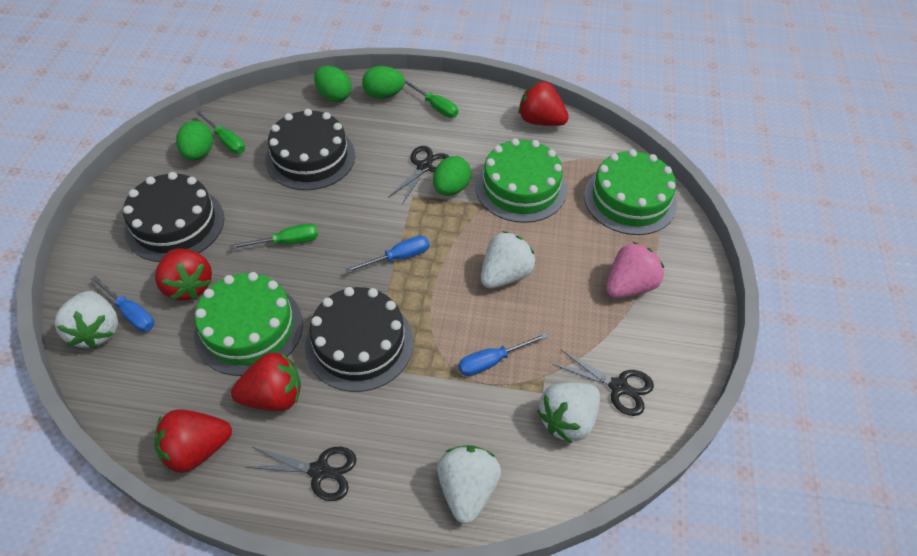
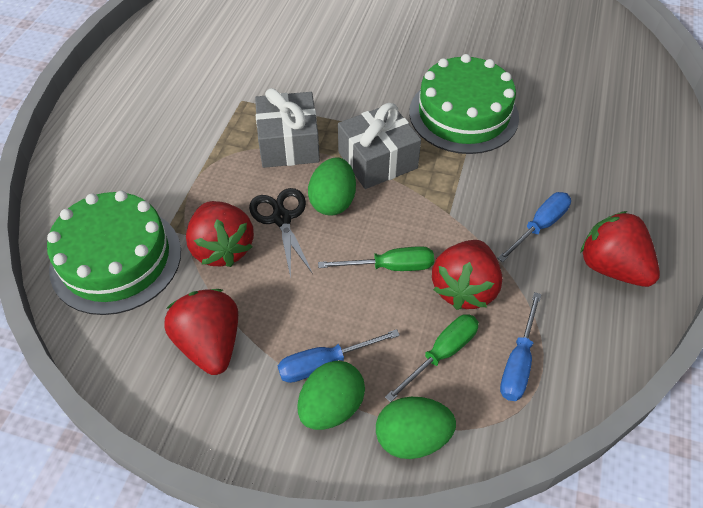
black cake: 3 -> 0
black scissors: 3 -> 1
green cake: 3 -> 2
green egg: 4 -> 3
green screwdriver: 3 -> 2
grey gift: 0 -> 2
pink strawberry: 1 -> 0
white strawberry: 4 -> 0

